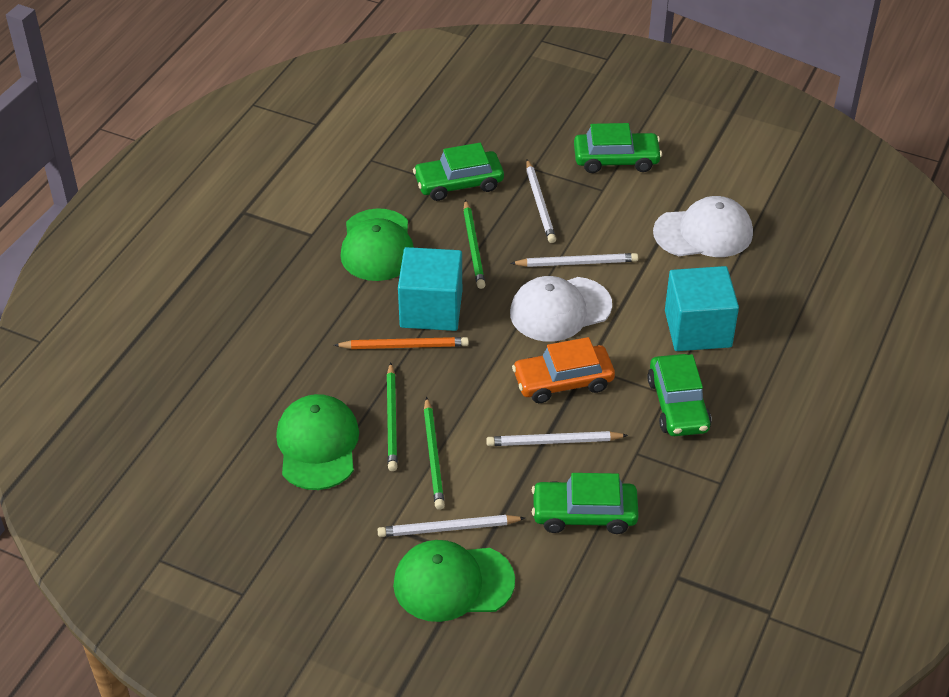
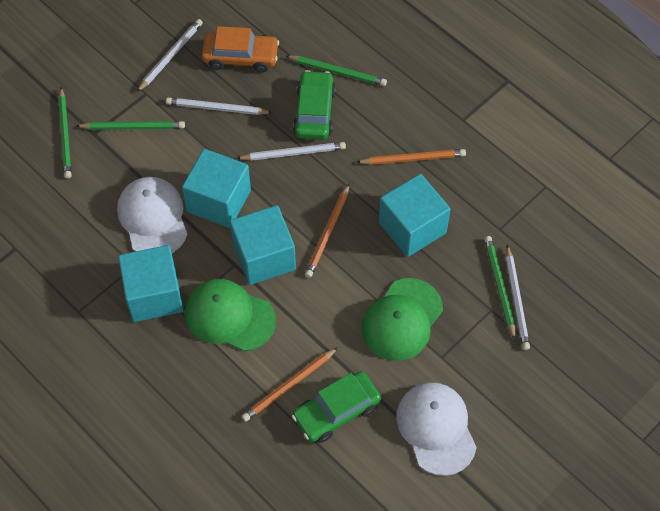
green cap: 3 -> 2
green car: 4 -> 2
green pencil: 3 -> 4
orange pencil: 1 -> 3
turquoise cube: 2 -> 4

